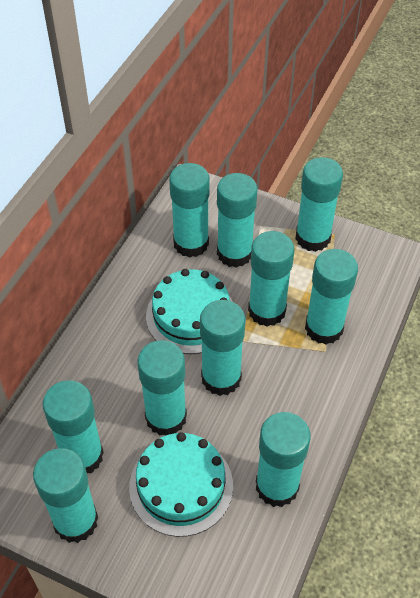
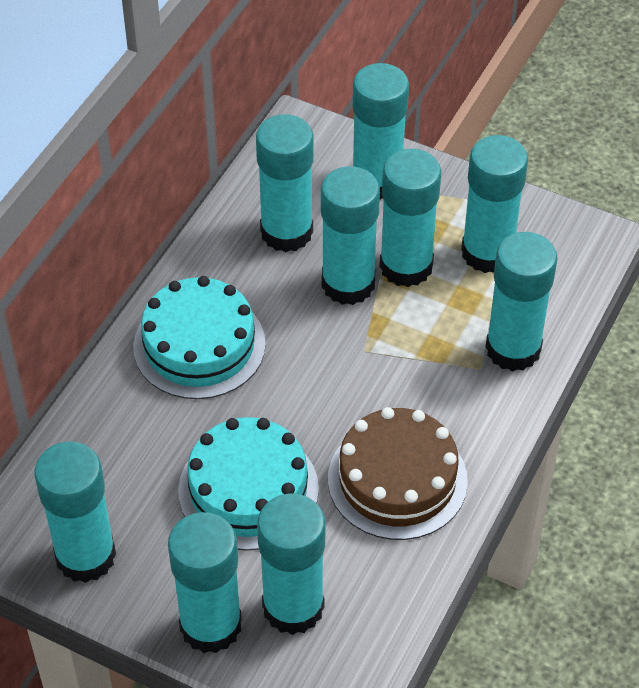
brown cake: 0 -> 1
turquoise glue stick: 10 -> 9

